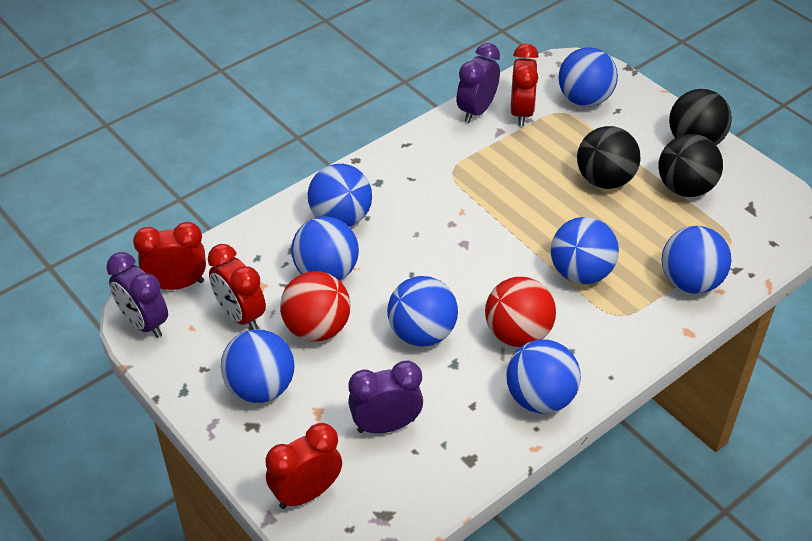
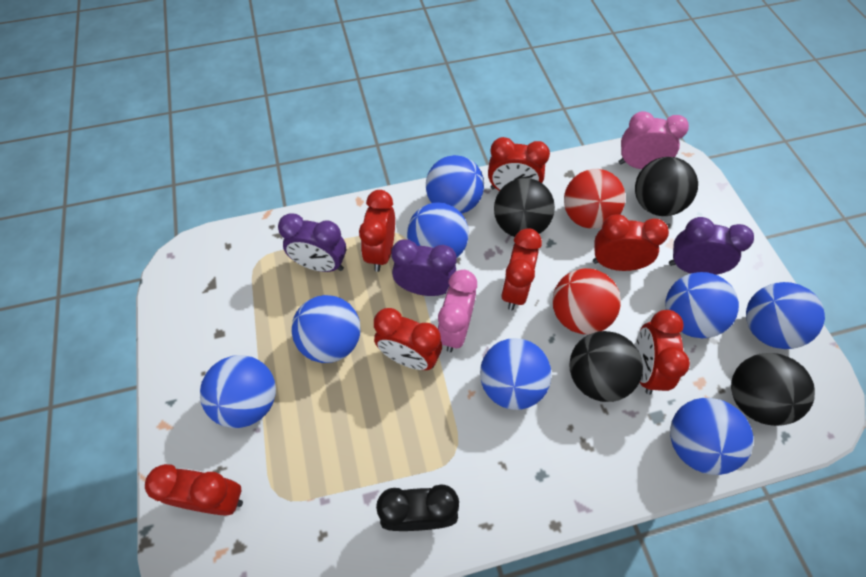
black ball: 3 -> 4
black clock: 0 -> 1
pink clock: 0 -> 2
red clock: 4 -> 7

